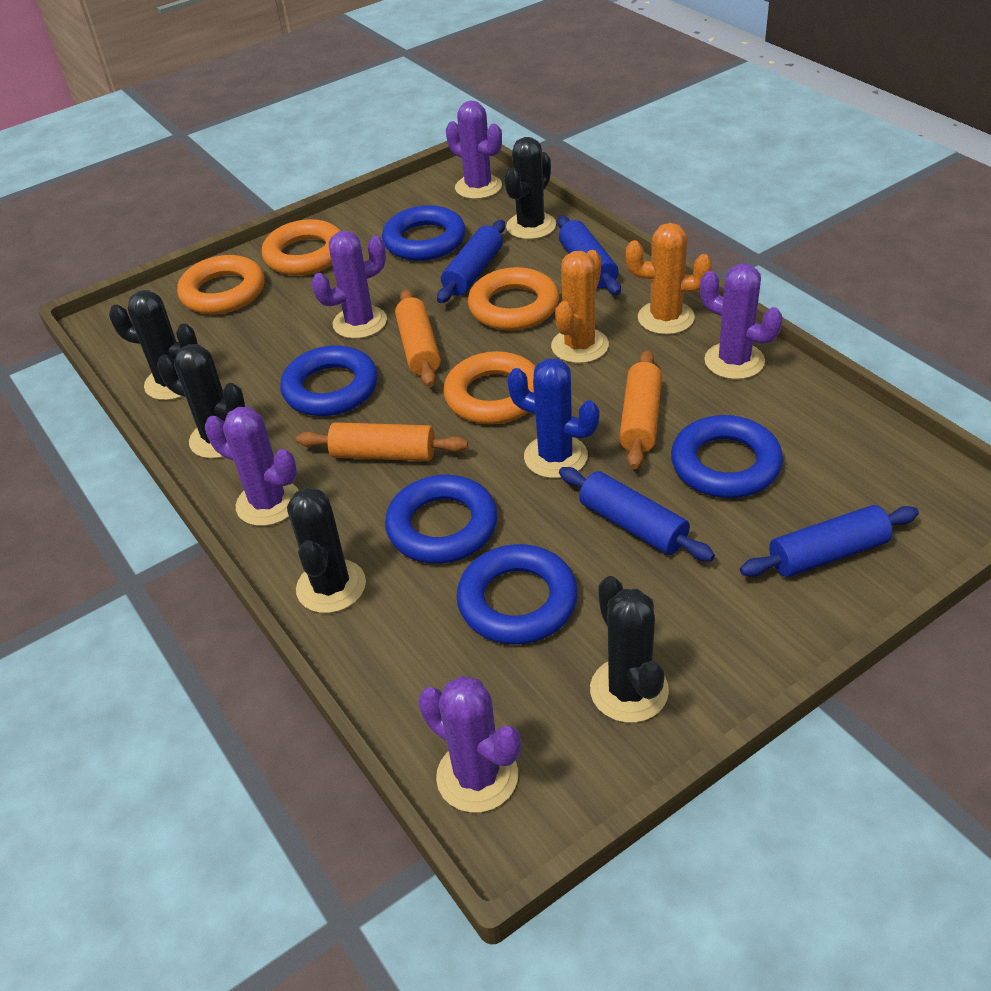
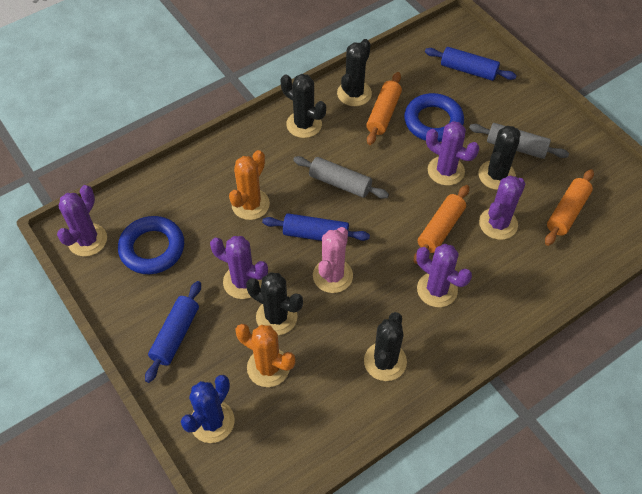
blue ring: 5 -> 2
blue rolling pin: 4 -> 3
grey rolling pin: 0 -> 2
orange ring: 4 -> 0
pink cactus: 0 -> 1

